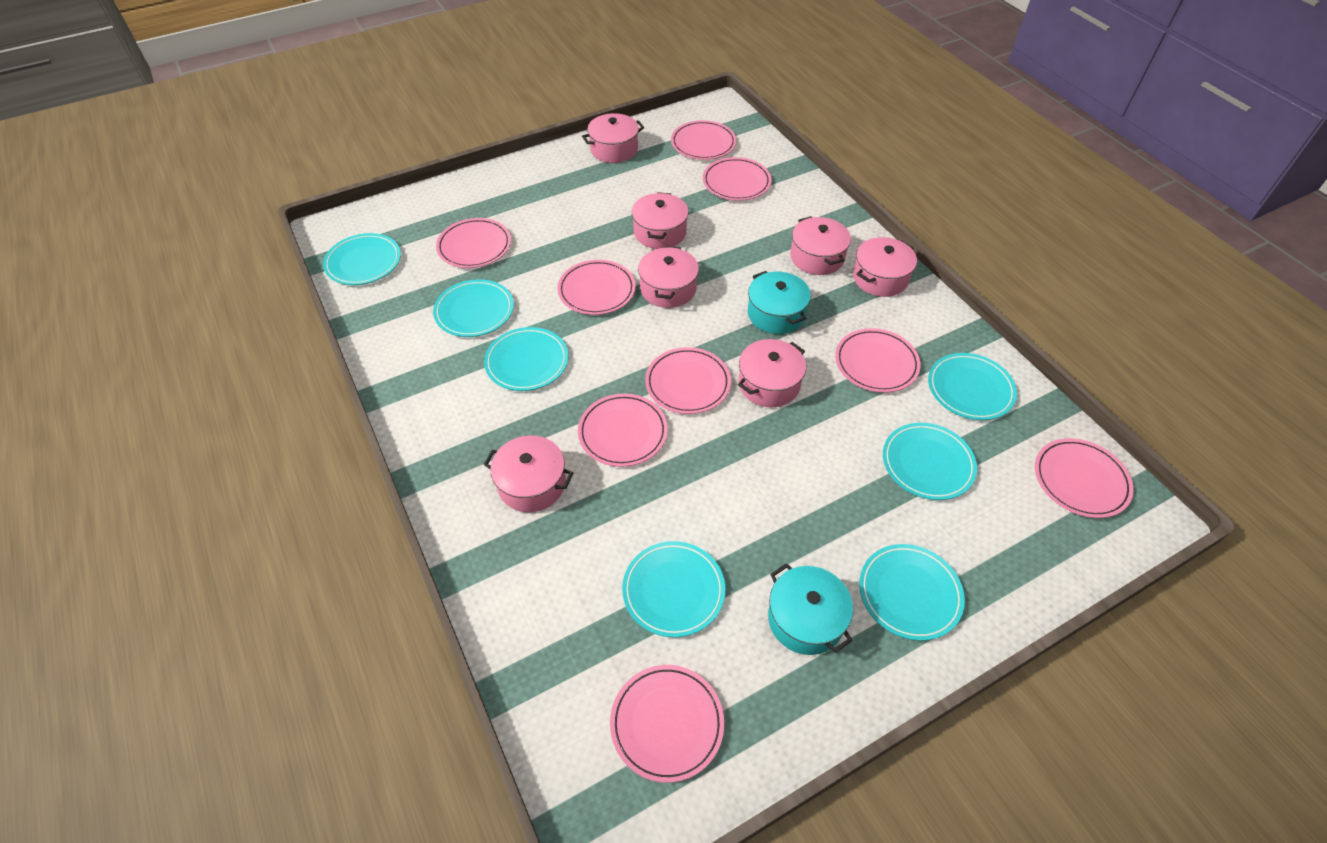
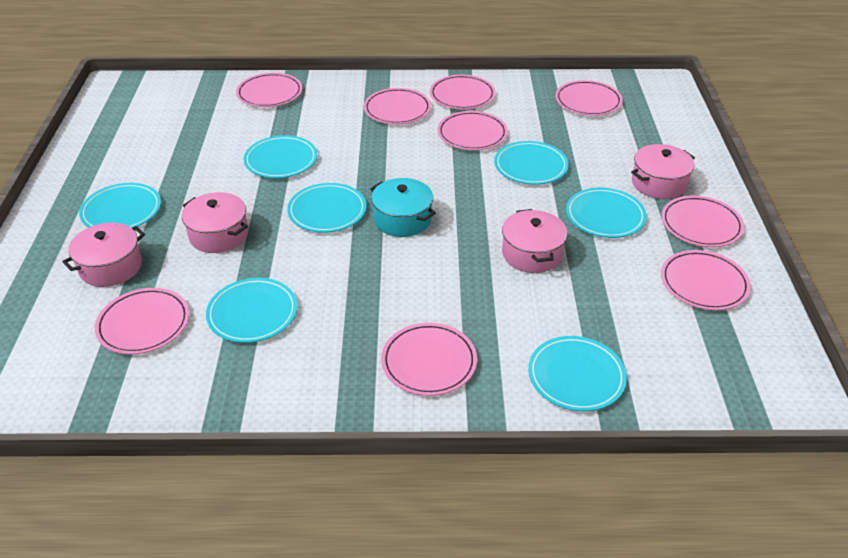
pink pot: 7 -> 4
turquoise pot: 2 -> 1

